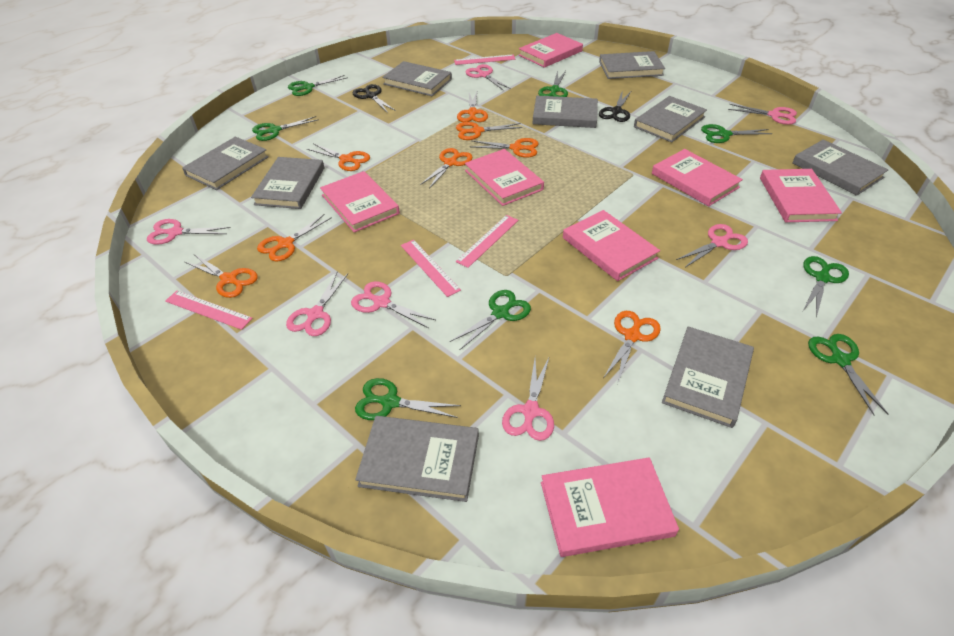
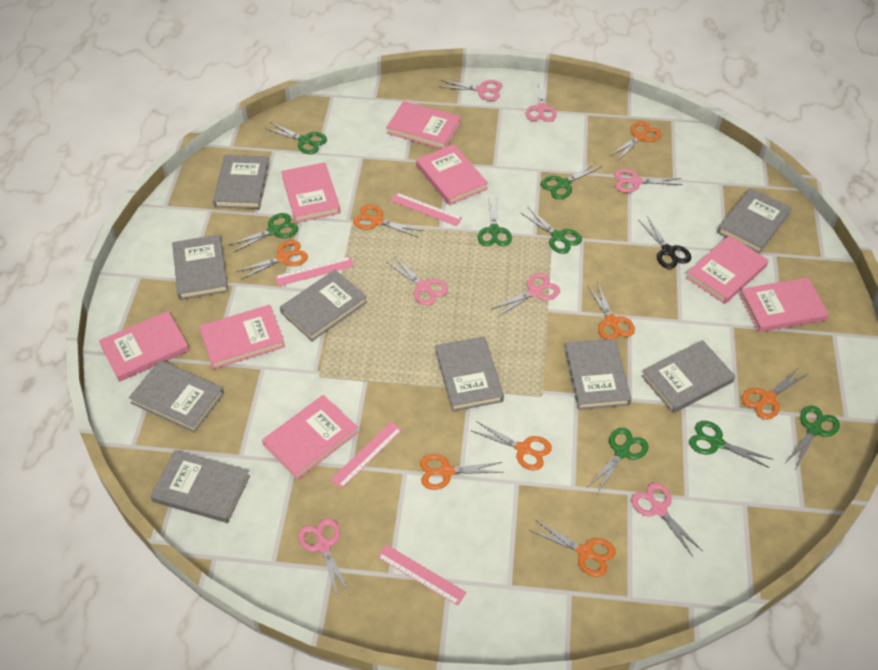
black scissors: 2 -> 1
pink book: 7 -> 8

